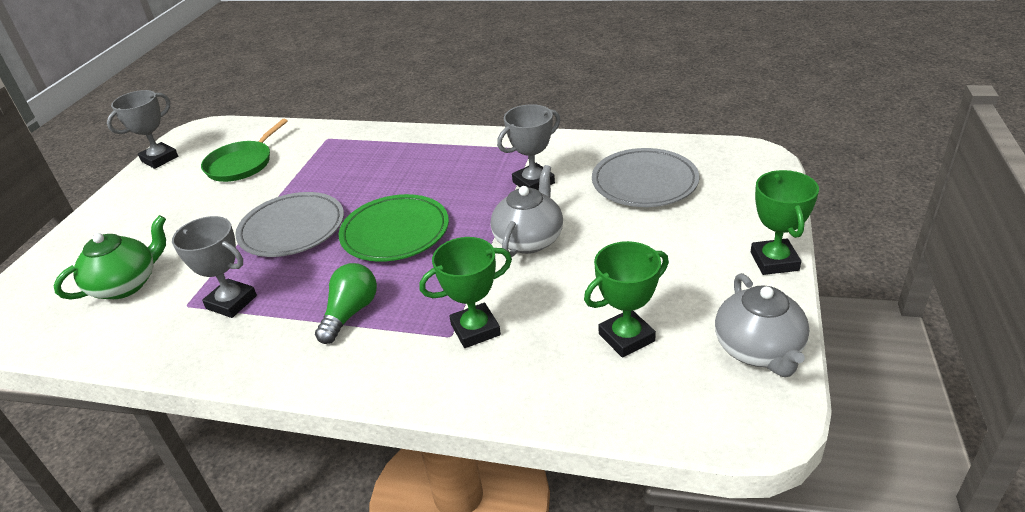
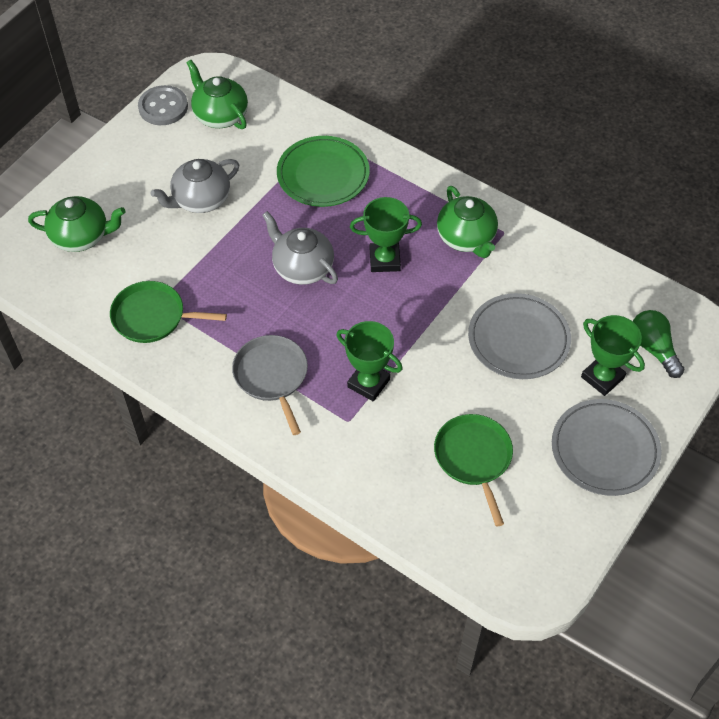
green pan: 1 -> 2
green teapot: 1 -> 3
grey button: 0 -> 1
grey pan: 0 -> 1
grey trophy: 3 -> 0

